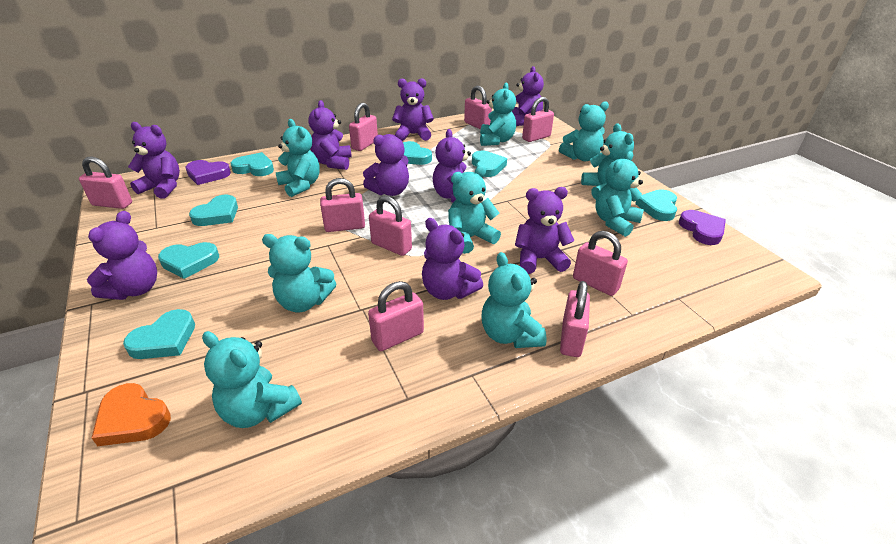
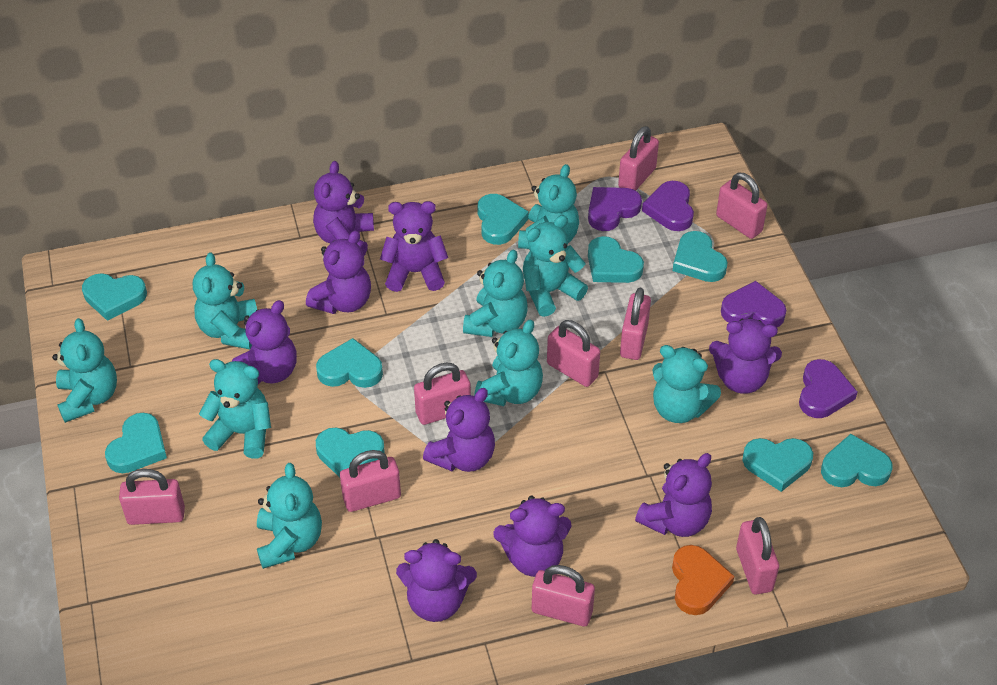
purple heart: 2 -> 4
turquoise heart: 7 -> 9

